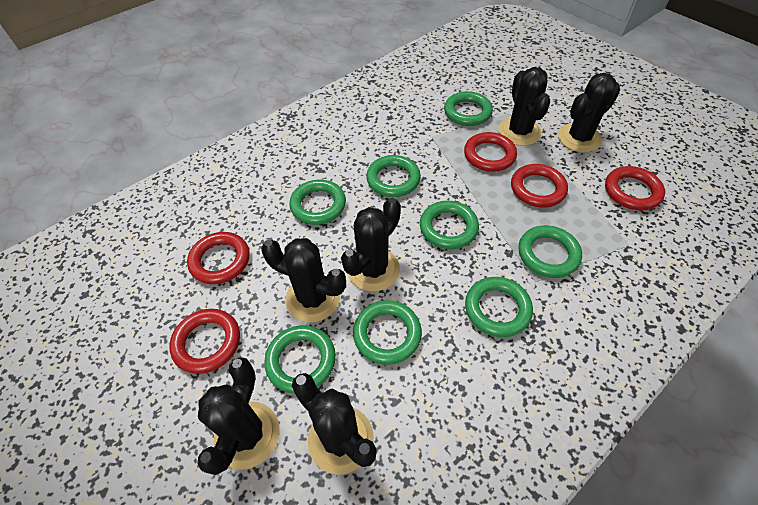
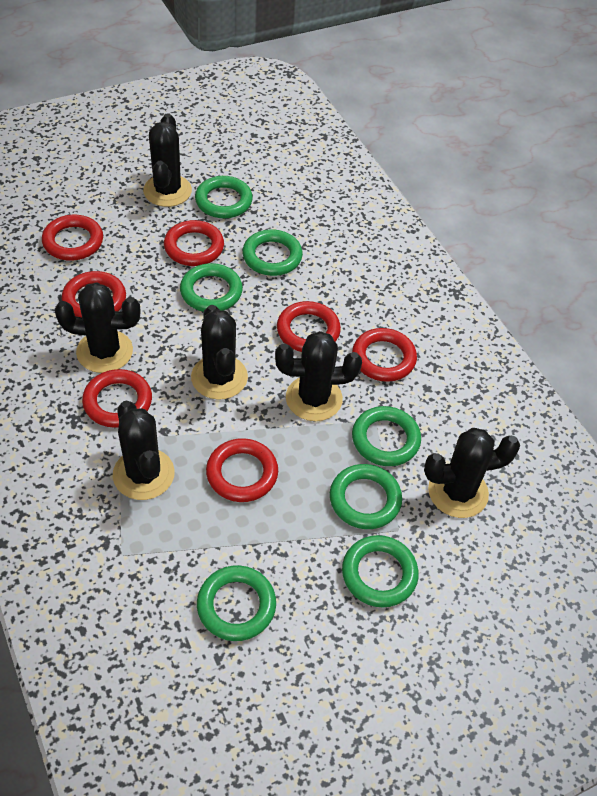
green ring: 8 -> 7
red ring: 5 -> 7

